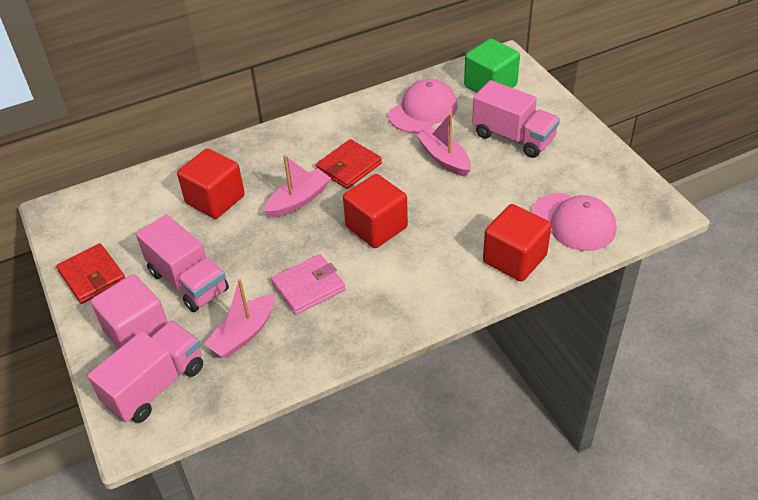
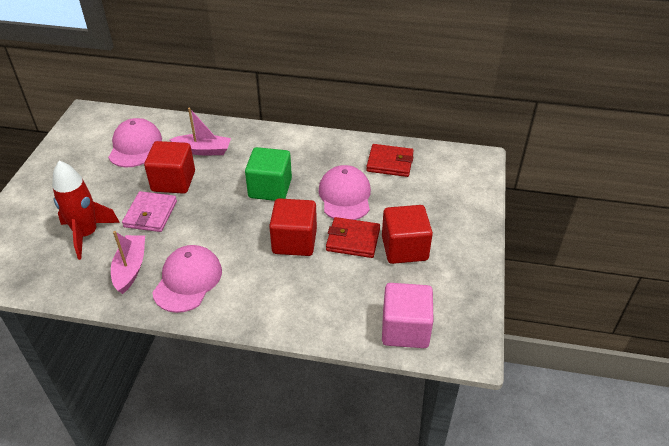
pink boat: 3 -> 2
pink cap: 2 -> 3
pink truck: 3 -> 0
red rocket: 0 -> 1

